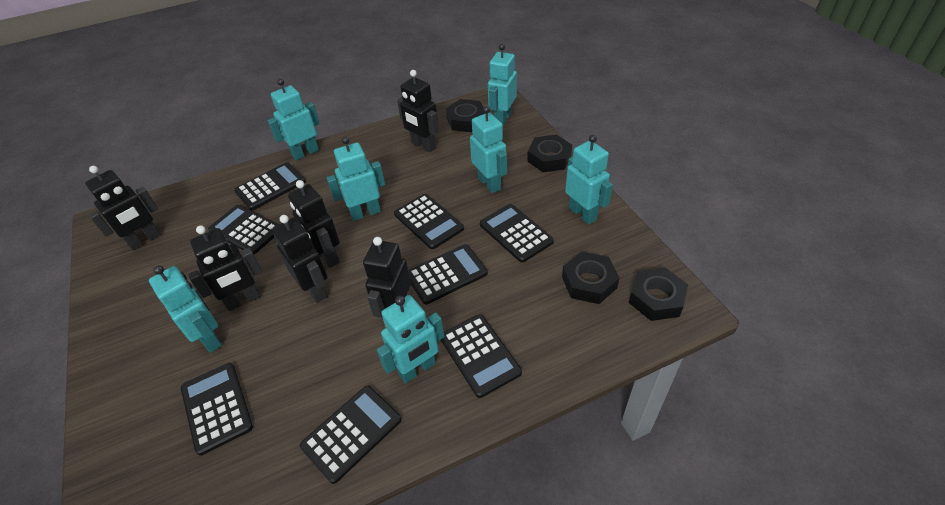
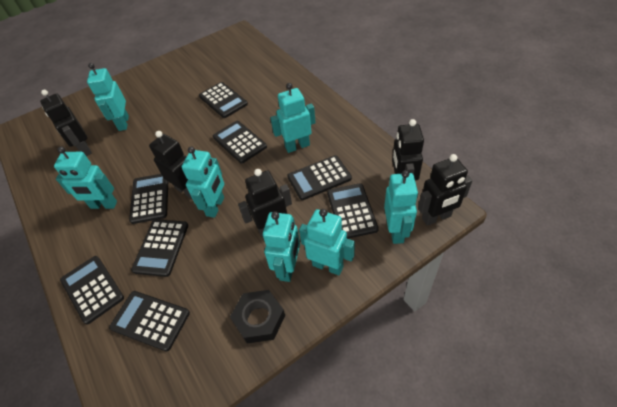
black nut: 4 -> 1
black robot: 6 -> 5

